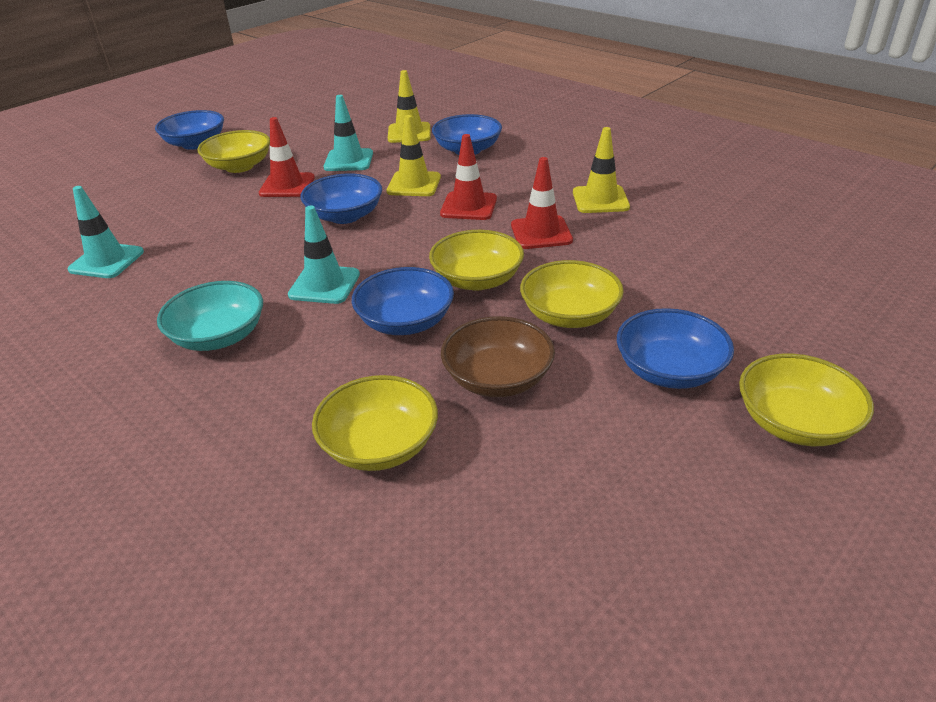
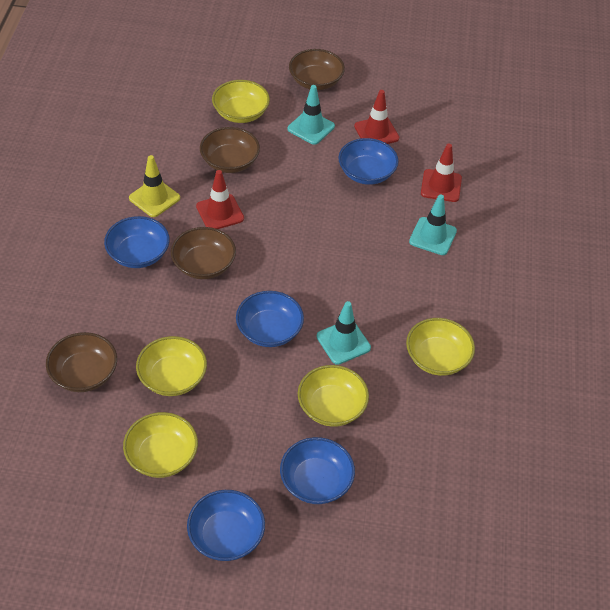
brown bowl: 1 -> 4
turquoise bowl: 1 -> 0
yellow traffic cone: 3 -> 1

